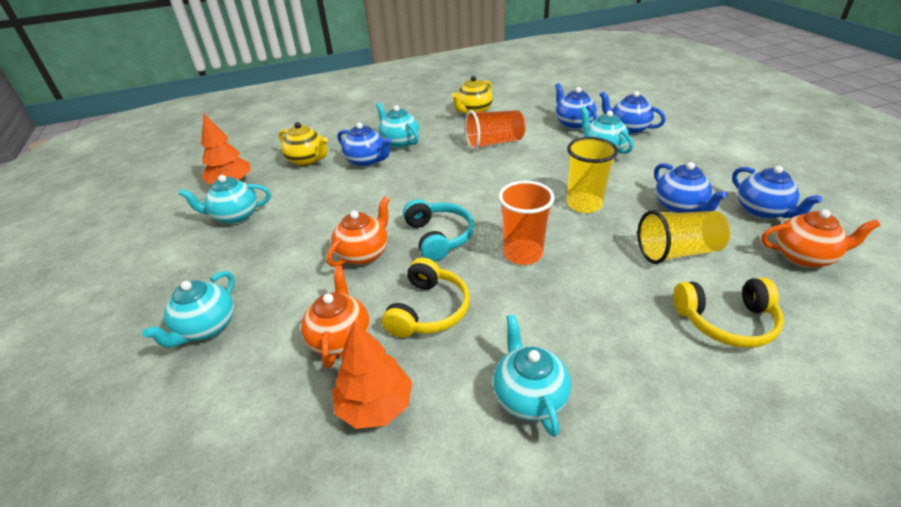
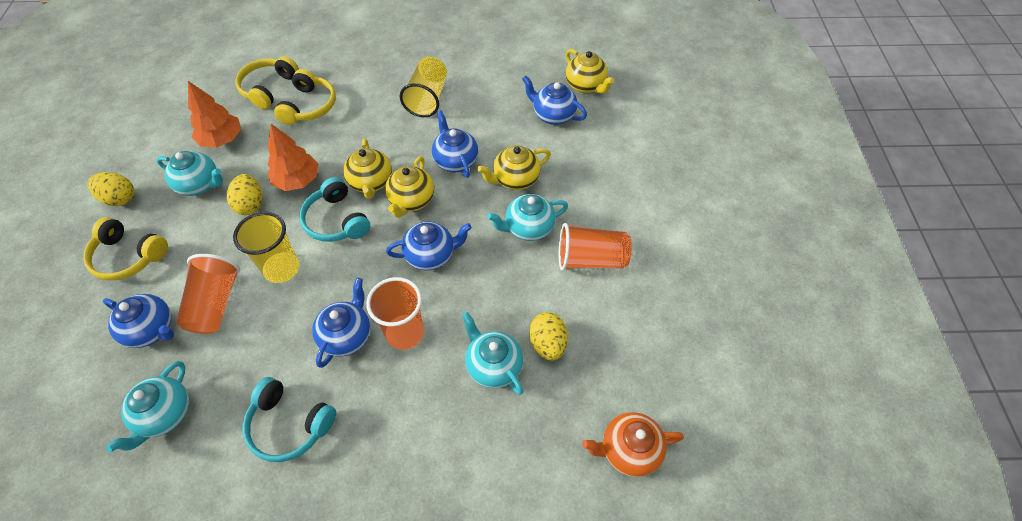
orange cup: 2 -> 3
orange teapot: 3 -> 1
turquoise headphones: 1 -> 2
turquoise teapot: 5 -> 4
yellow egg: 0 -> 3
yellow headphones: 2 -> 3
yellow teapot: 2 -> 4

